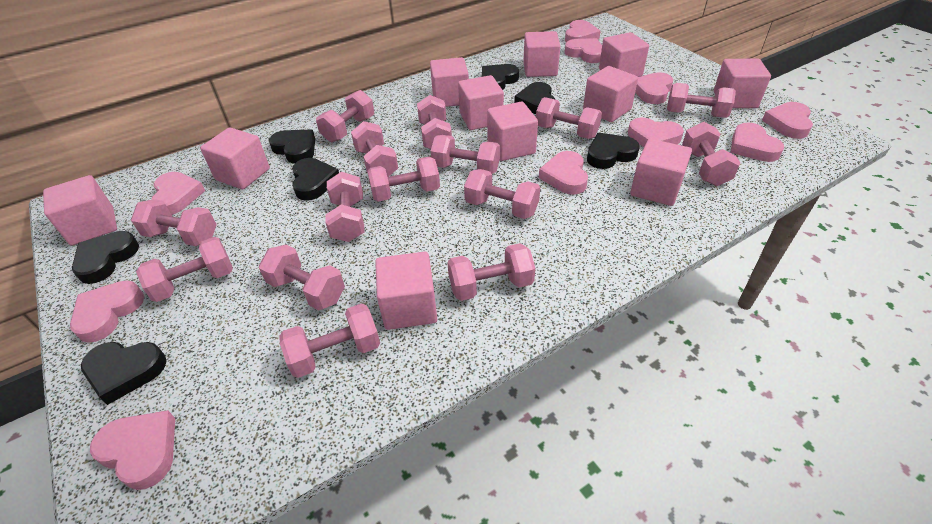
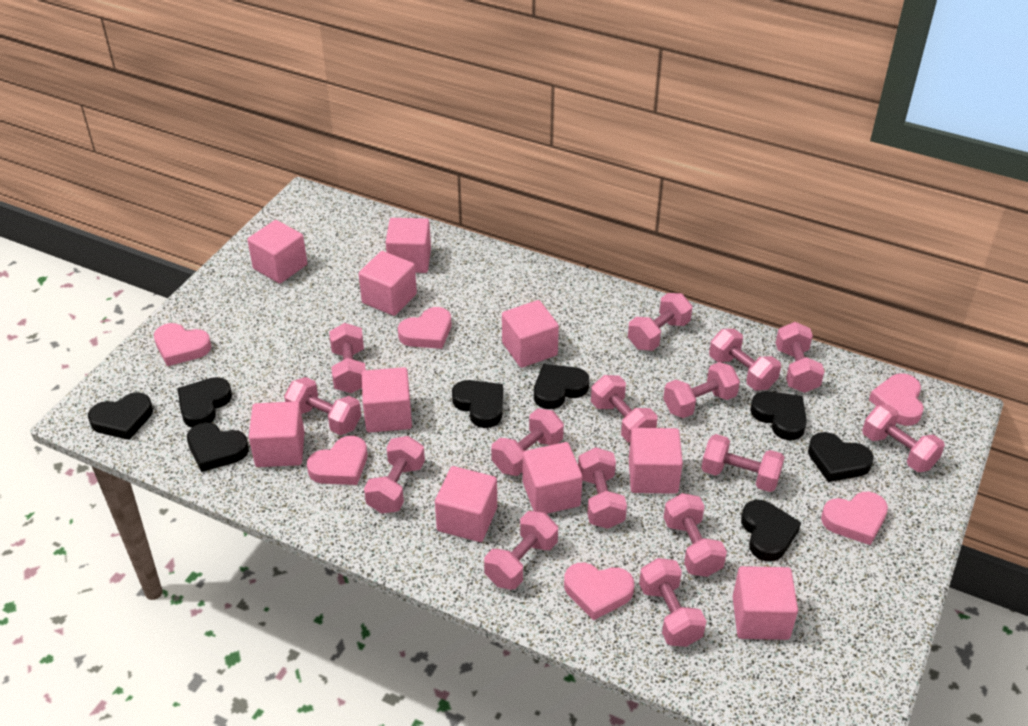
black heart: 7 -> 8
pink cube: 11 -> 10
pink heart: 10 -> 6

